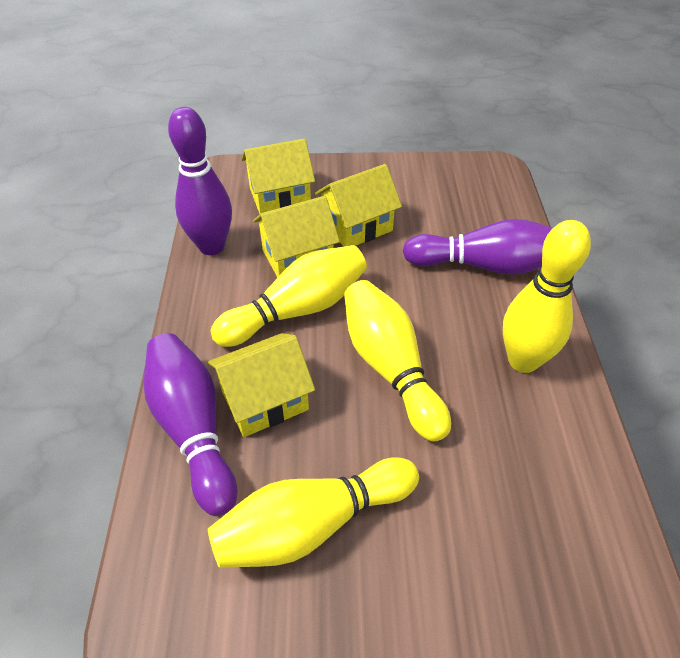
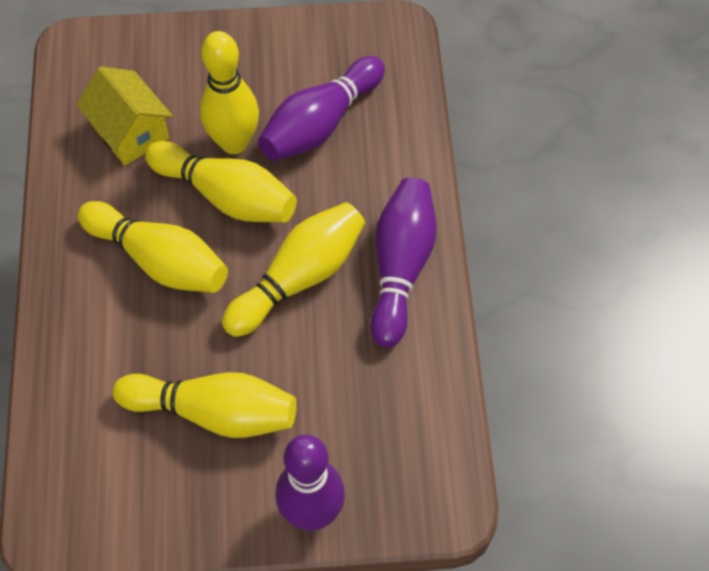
yellow bowling pin: 4 -> 5
yellow house: 4 -> 1

